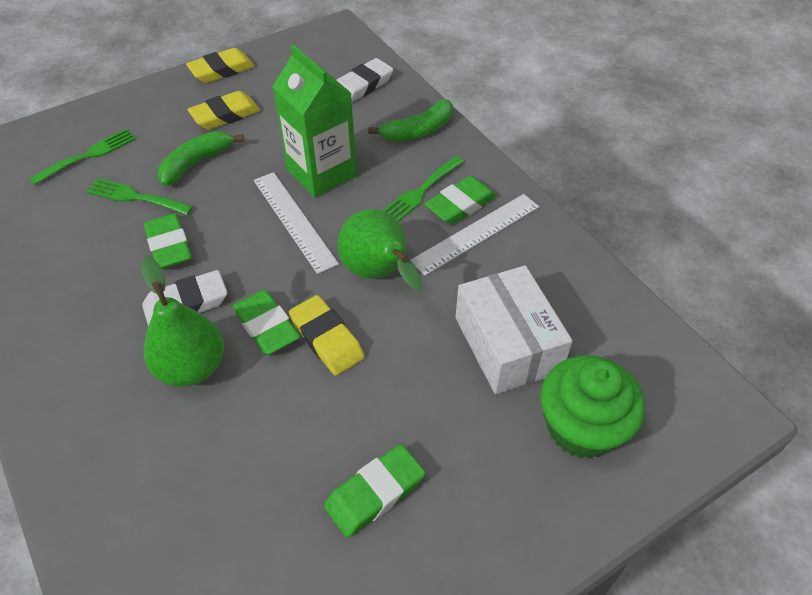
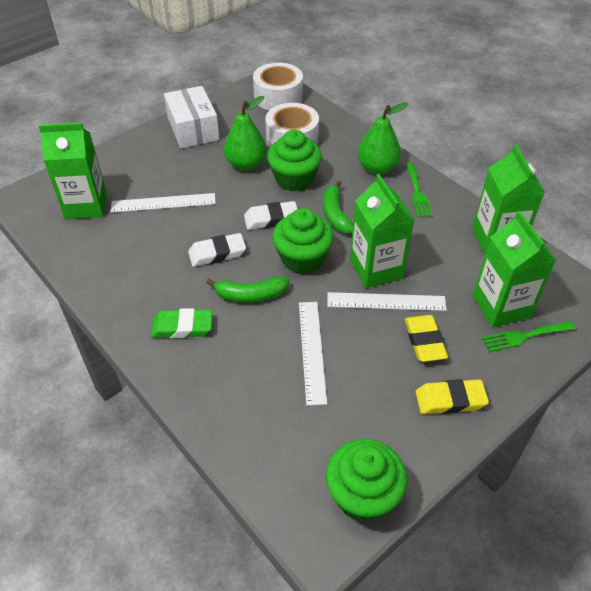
green carton: 1 -> 4
green cupcake: 1 -> 3
green eraser: 4 -> 1
green fork: 3 -> 2
white ruler: 2 -> 3
white tape: 0 -> 2
yellow eraser: 3 -> 2

